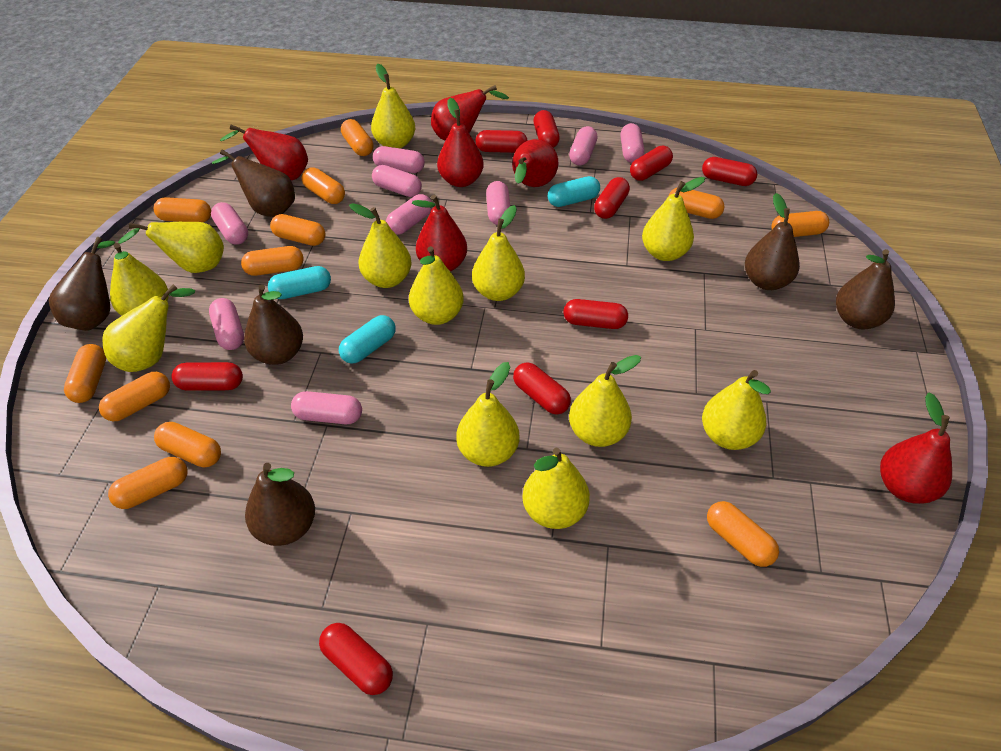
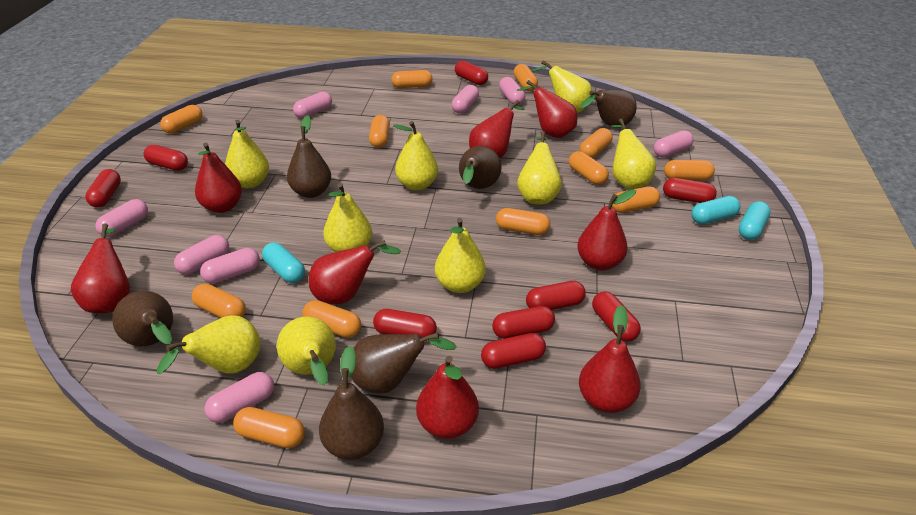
pink capsule: 9 -> 8
red pear: 6 -> 8
yellow pear: 12 -> 9

